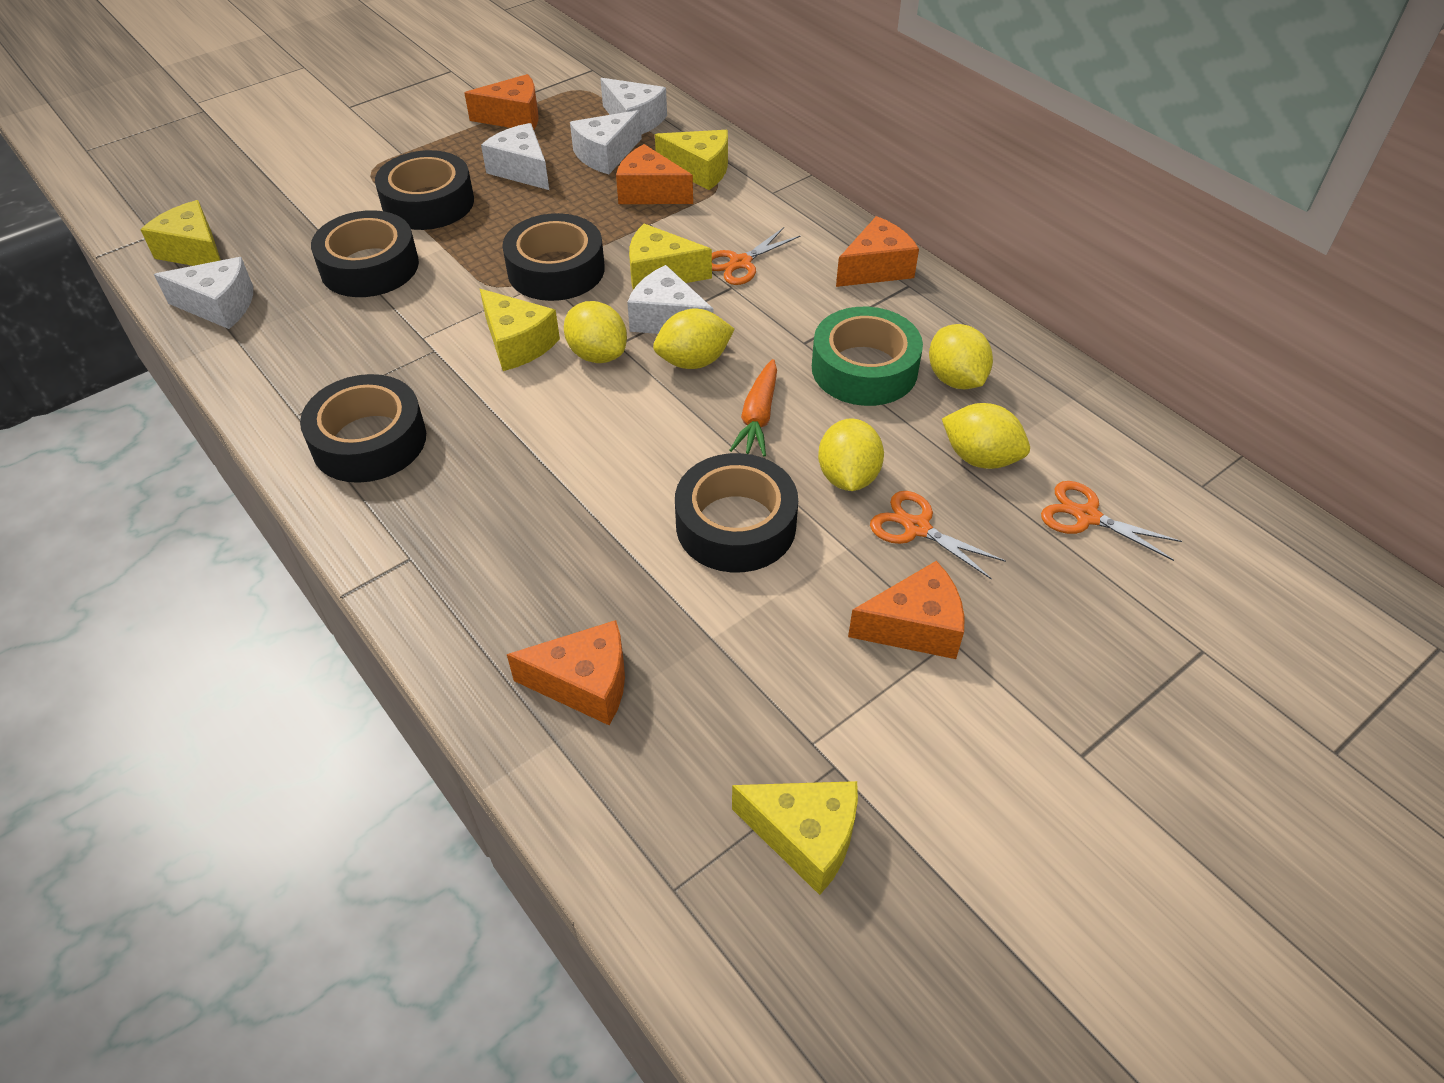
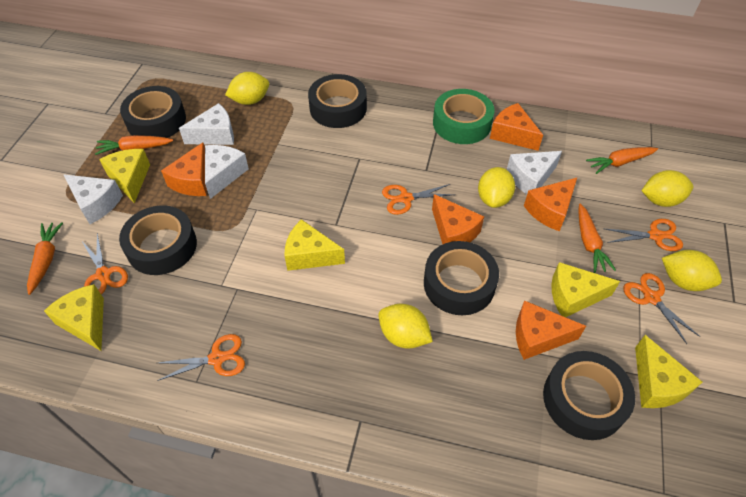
orange carrot: 1 -> 4
orange scissors: 3 -> 5
white cheese: 5 -> 4

